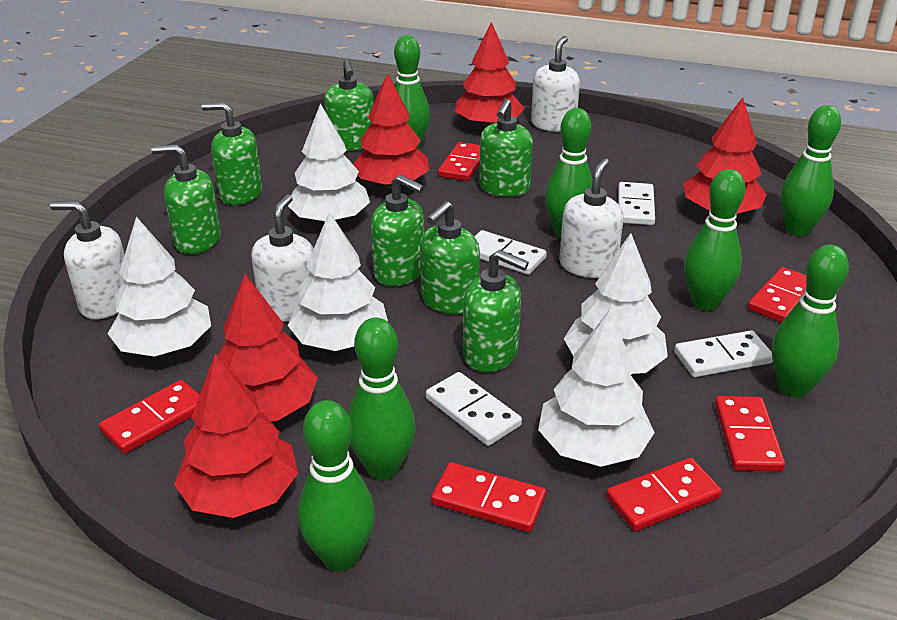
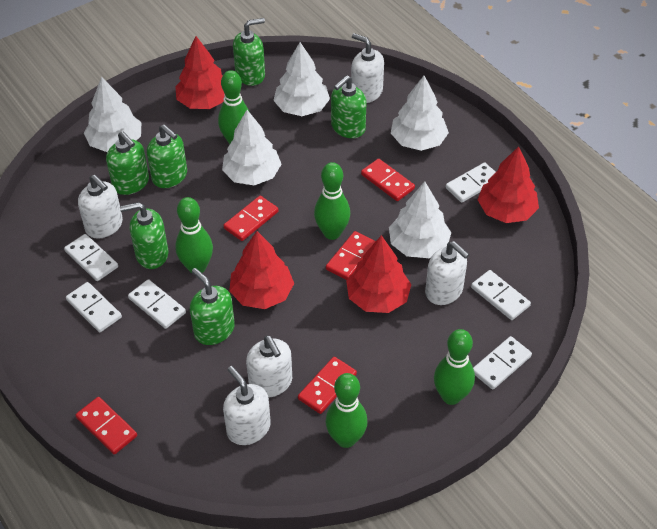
green bowling pin: 7 -> 5
green soap dispenser: 7 -> 6
red domino: 6 -> 5
red tree: 5 -> 4
white domino: 4 -> 6
white soap dispenser: 4 -> 5

